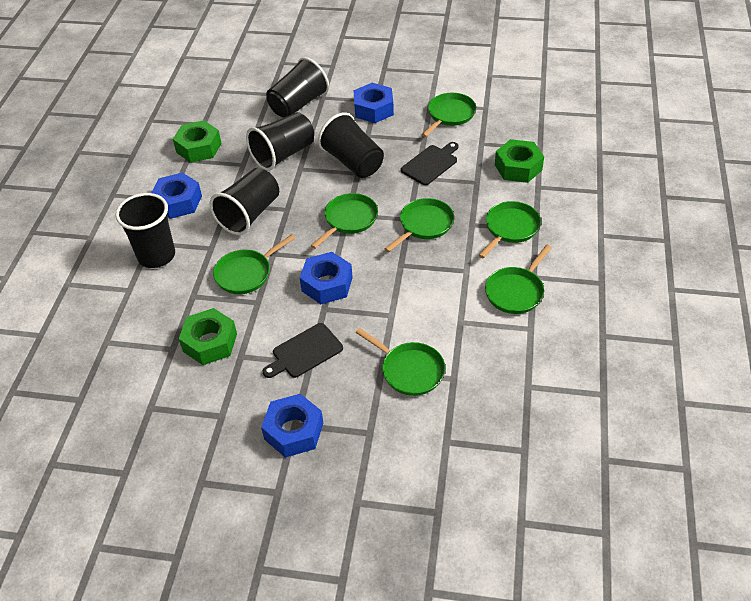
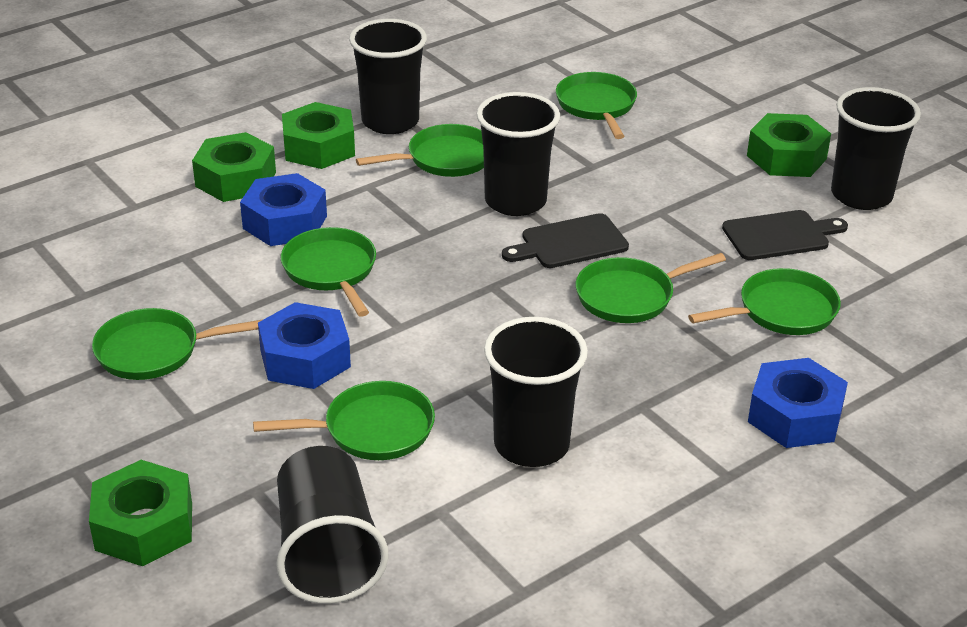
blue nut: 4 -> 3
green nut: 3 -> 4

